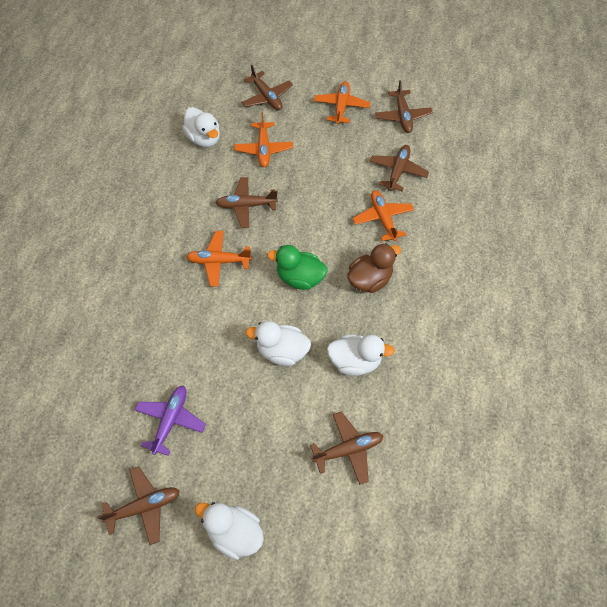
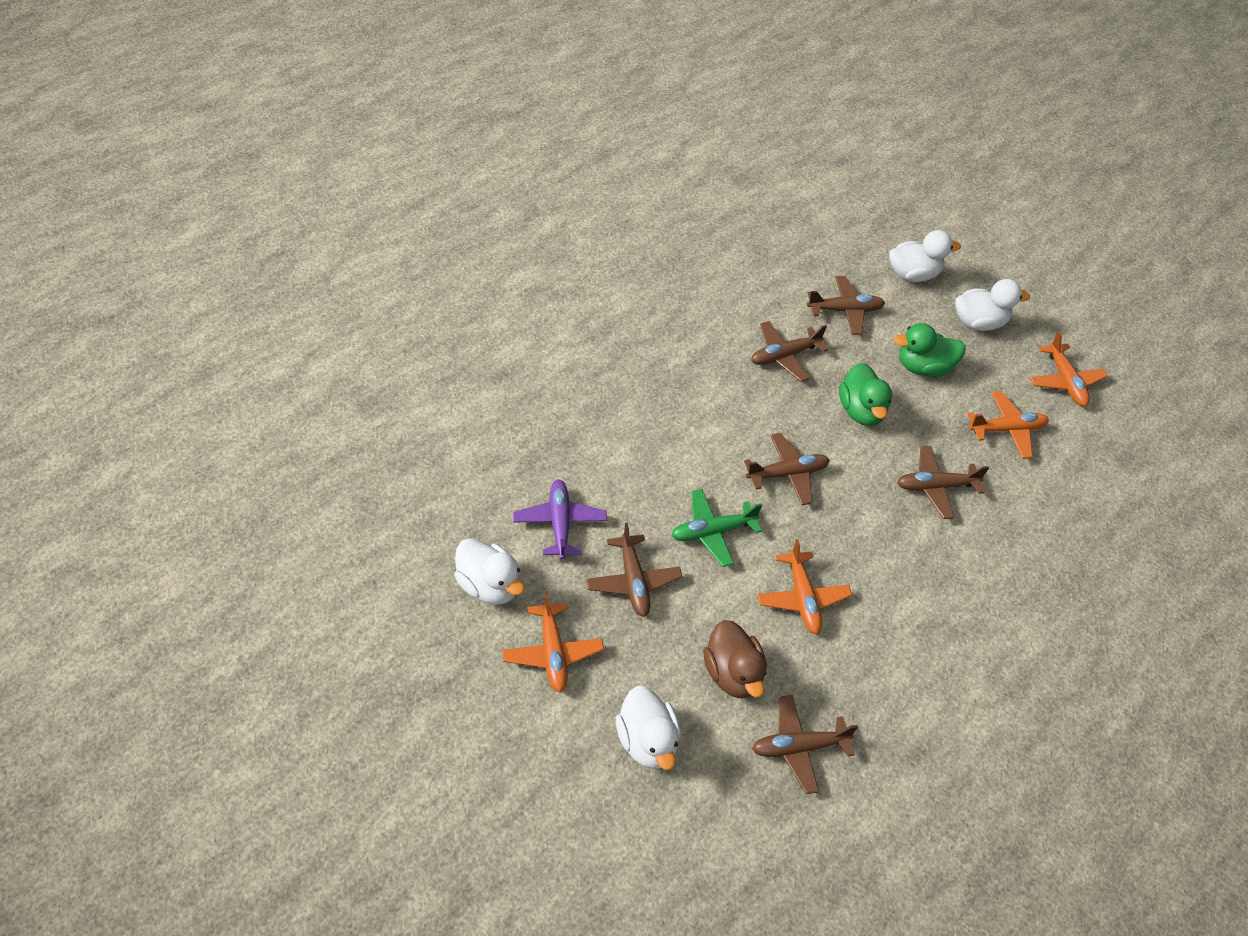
green duck: 1 -> 2
green plane: 0 -> 1

